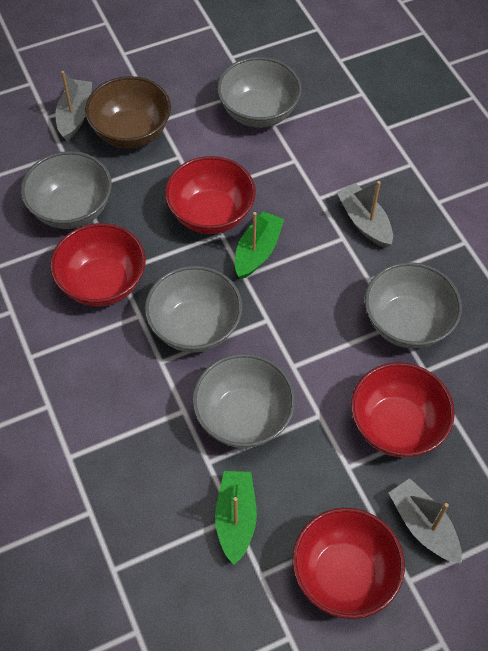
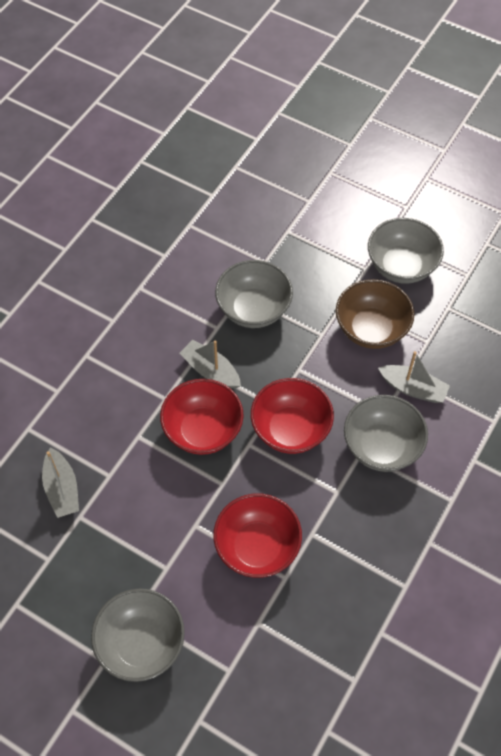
green boat: 2 -> 0
grey bowl: 5 -> 4
red bowl: 4 -> 3

